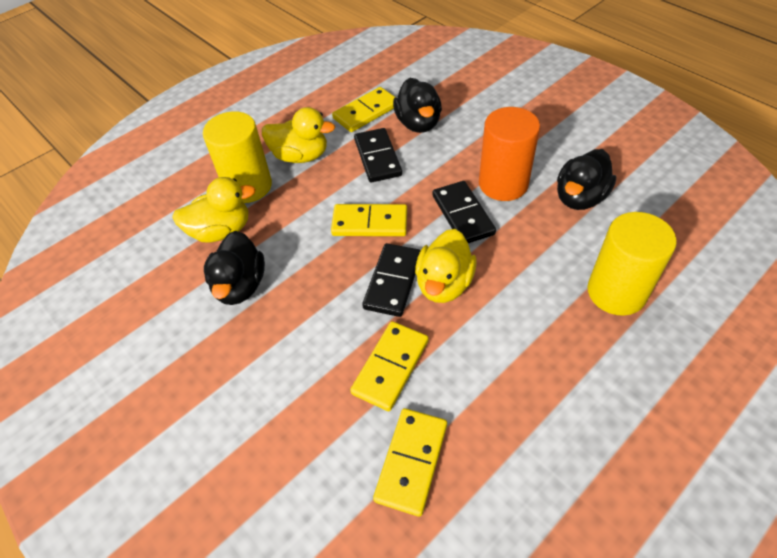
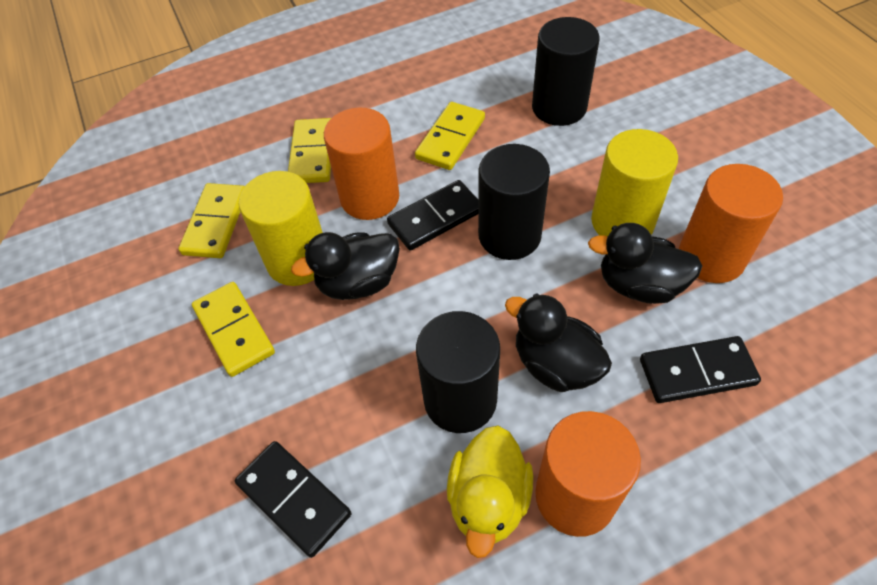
black cylinder: 0 -> 3
orange cylinder: 1 -> 3
yellow duck: 3 -> 1

